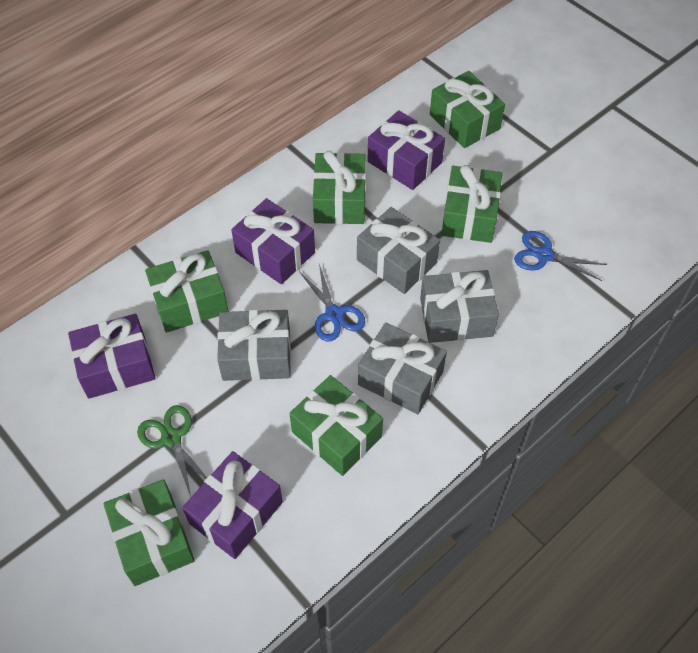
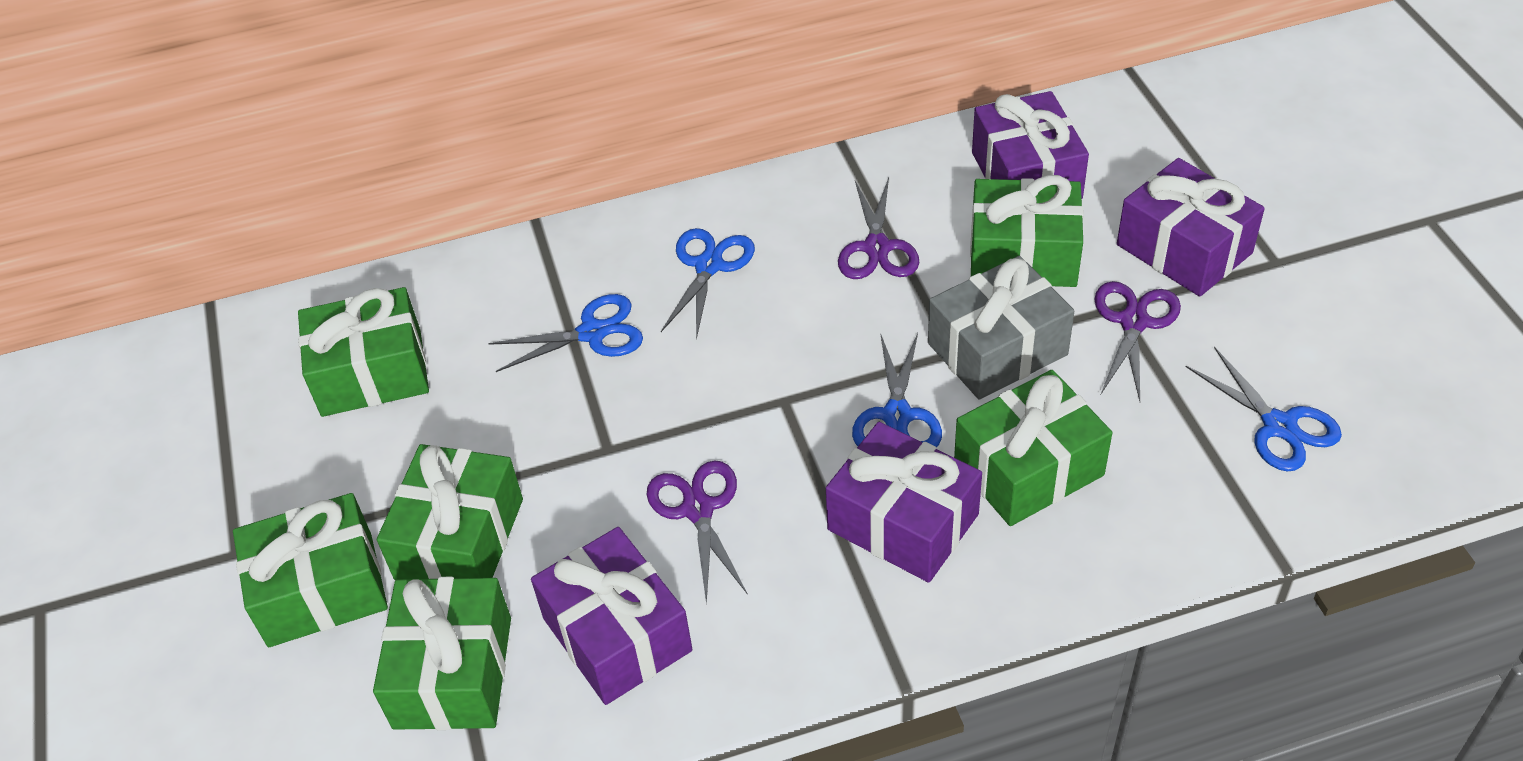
blue scissors: 2 -> 4
green scissors: 1 -> 0
grey gift: 4 -> 1
purple scissors: 0 -> 3

